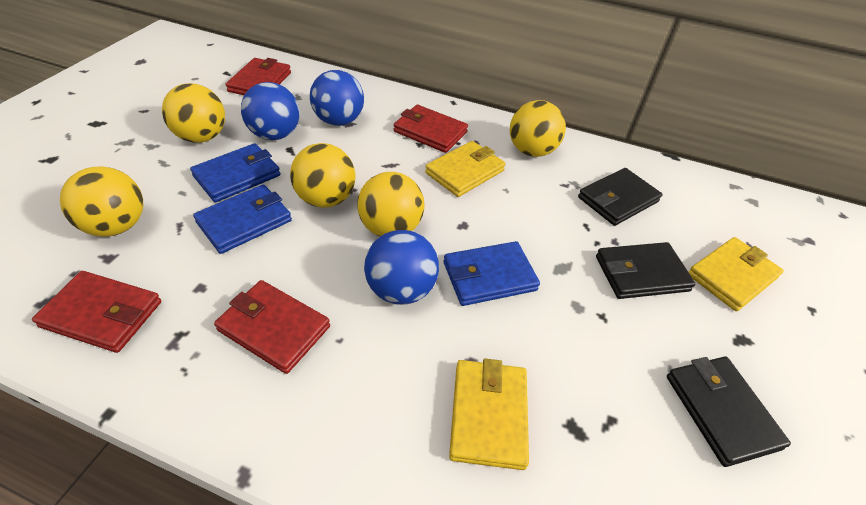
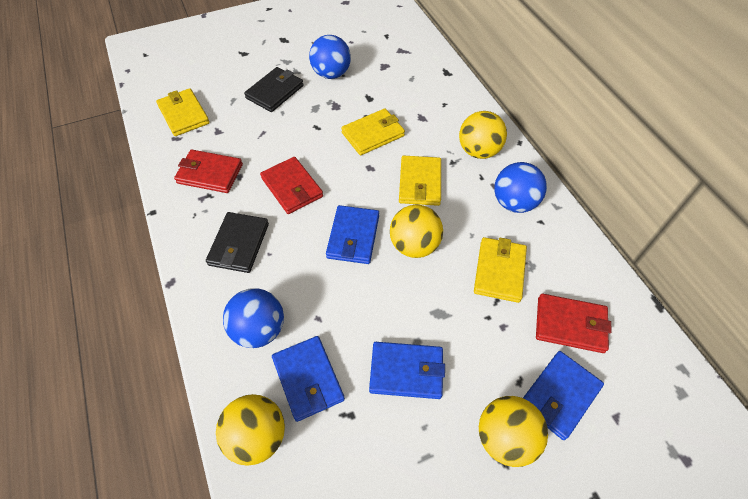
black wallet: 3 -> 2
blue wallet: 3 -> 4
red wallet: 4 -> 3
yellow ball: 5 -> 4
yellow wallet: 3 -> 4

